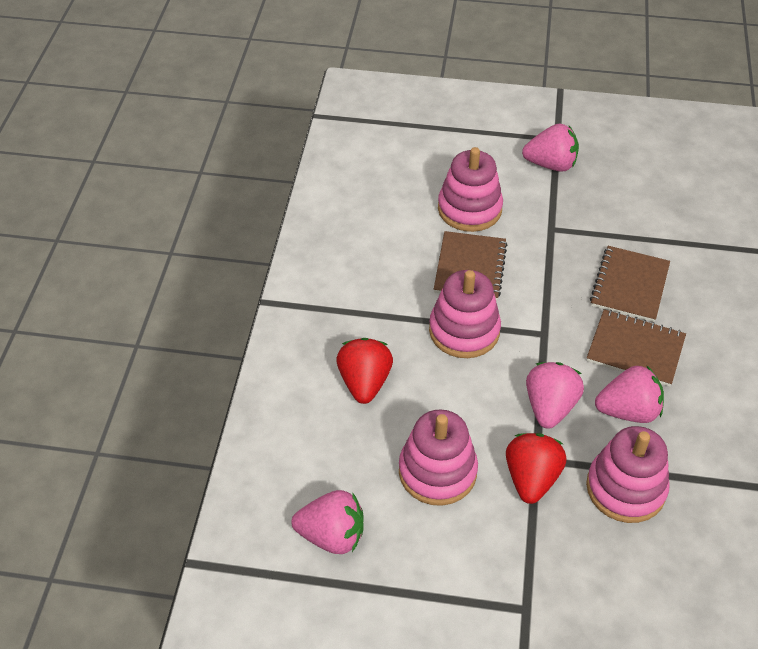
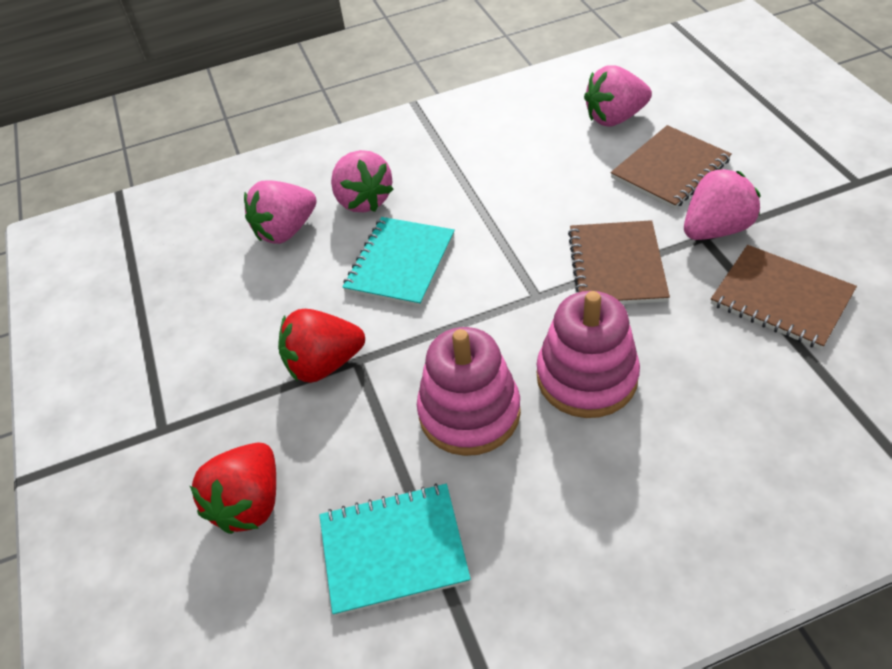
pink stacking toy: 4 -> 2
turquoise notebook: 0 -> 2

